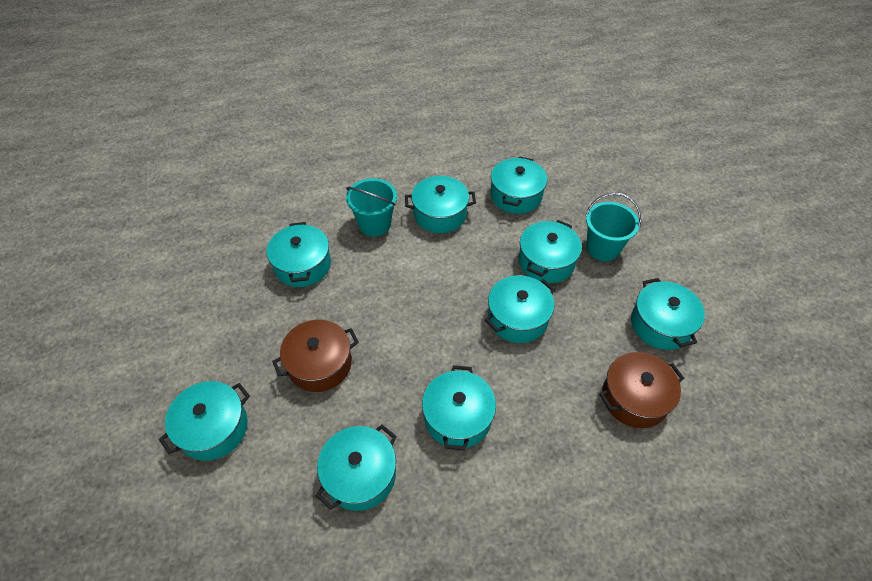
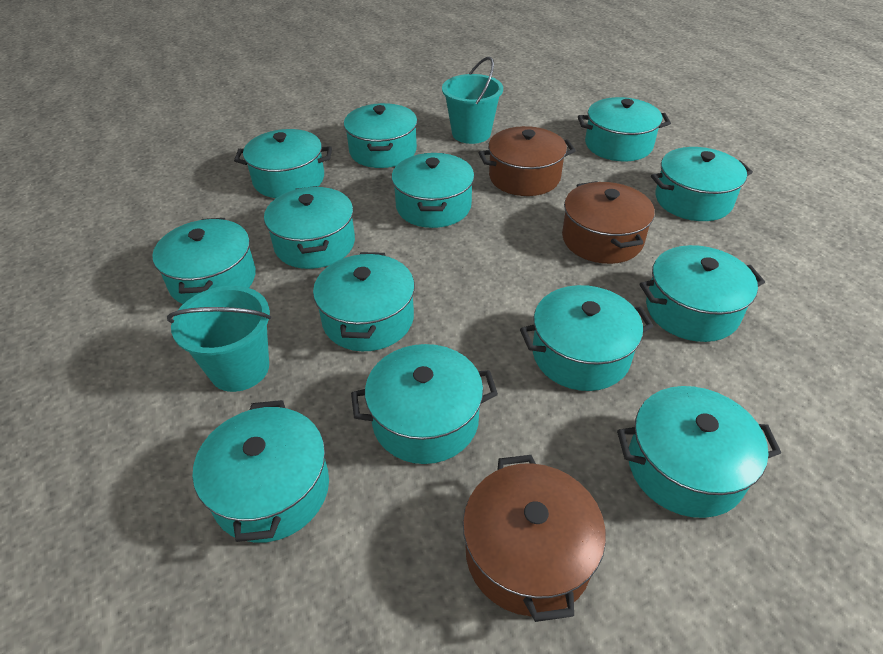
brown pot: 2 -> 3
turquoise pot: 9 -> 13

